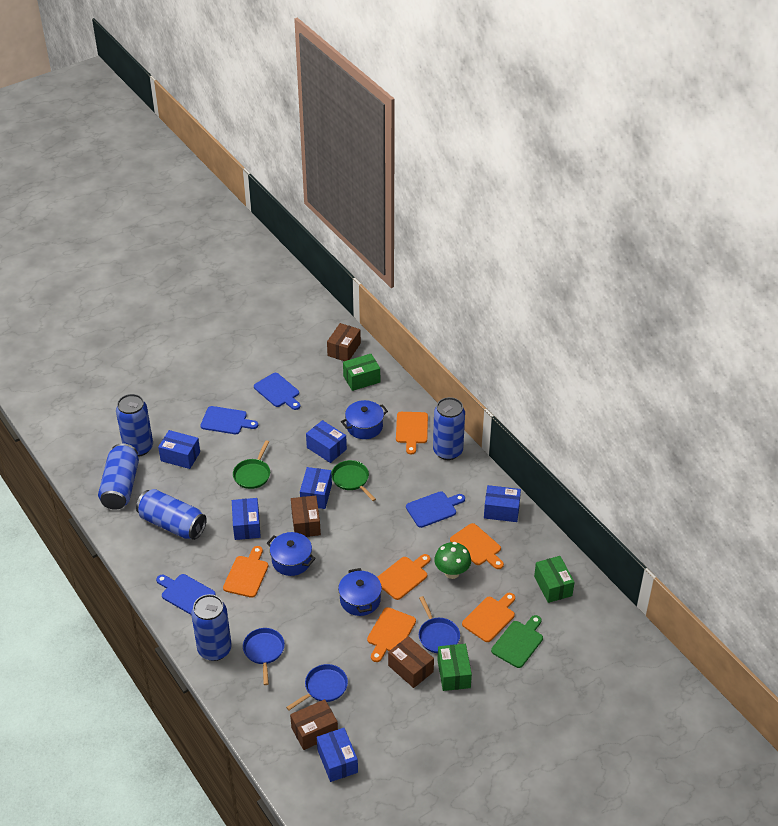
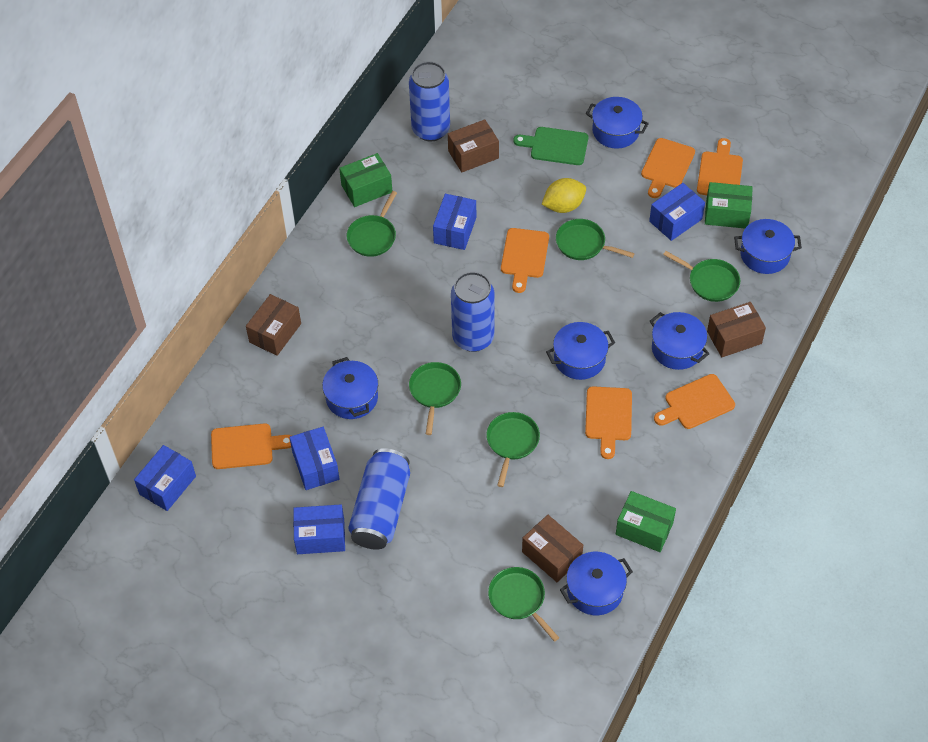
blue box: 6 -> 5
blue can: 5 -> 3
blue cutting board: 4 -> 0
blue pan: 3 -> 0
blue pot: 3 -> 6
green mushroom: 1 -> 0
green pan: 2 -> 6
yellow lemon: 0 -> 1

